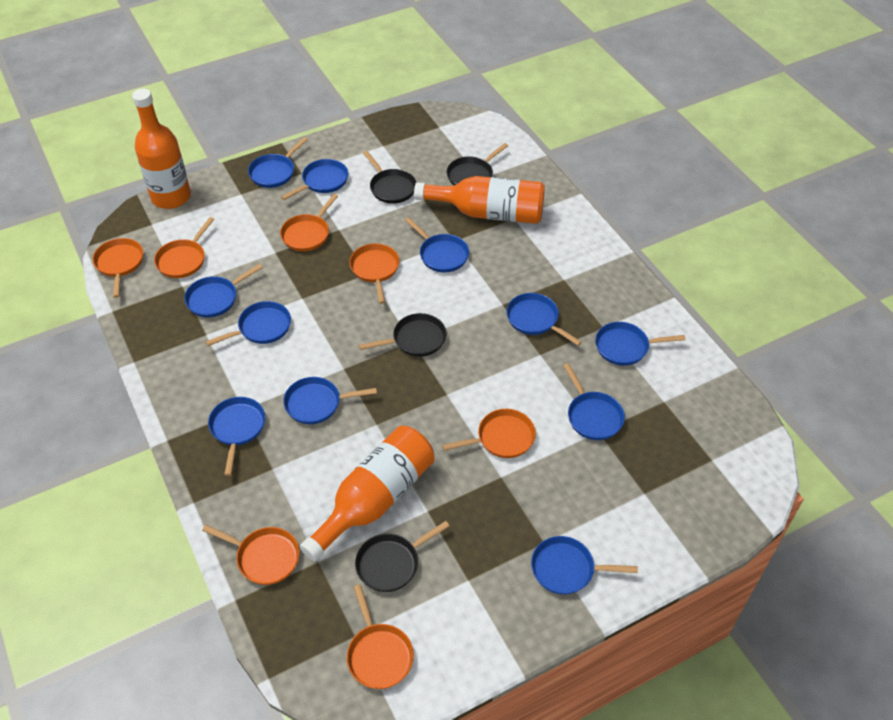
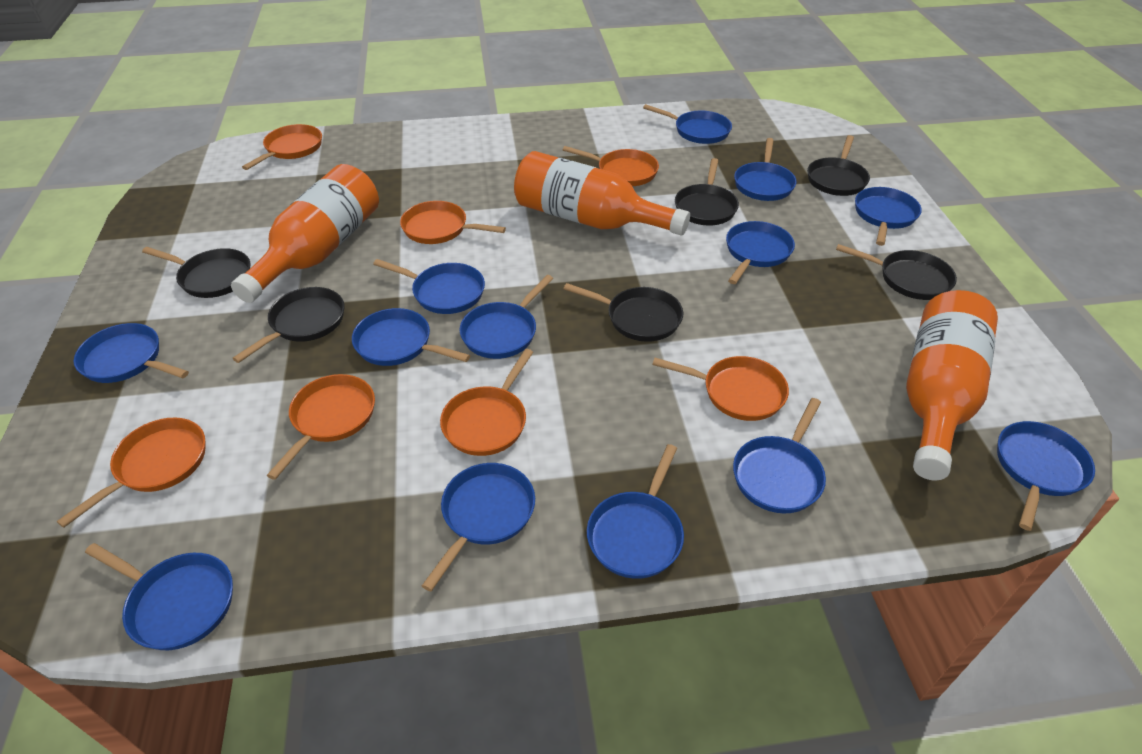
black pan: 4 -> 6
blue pan: 11 -> 13

